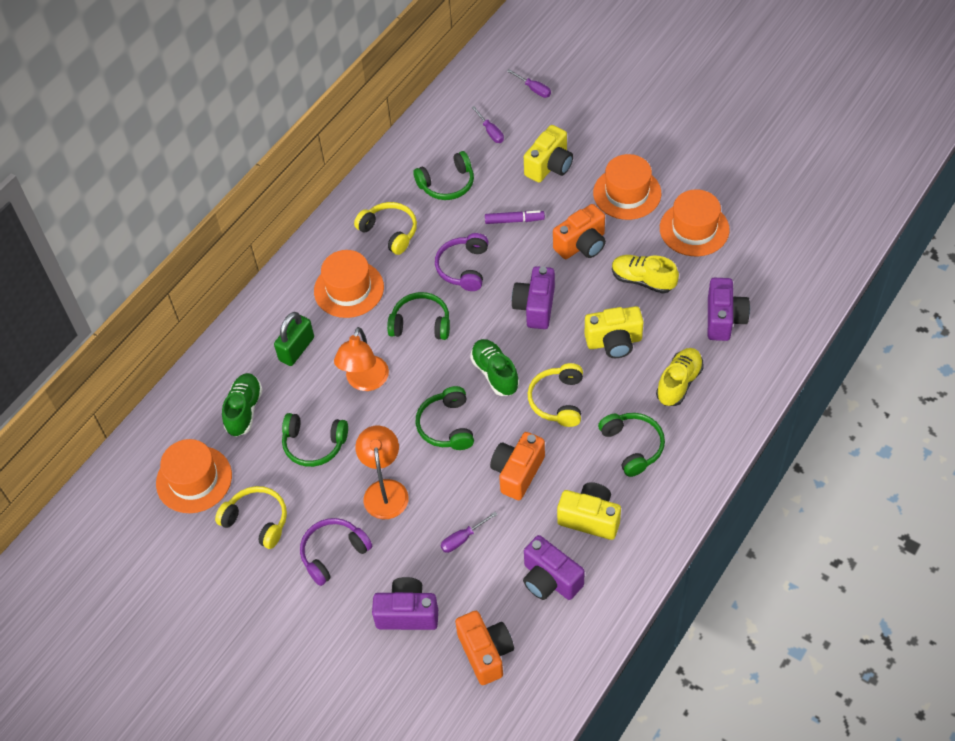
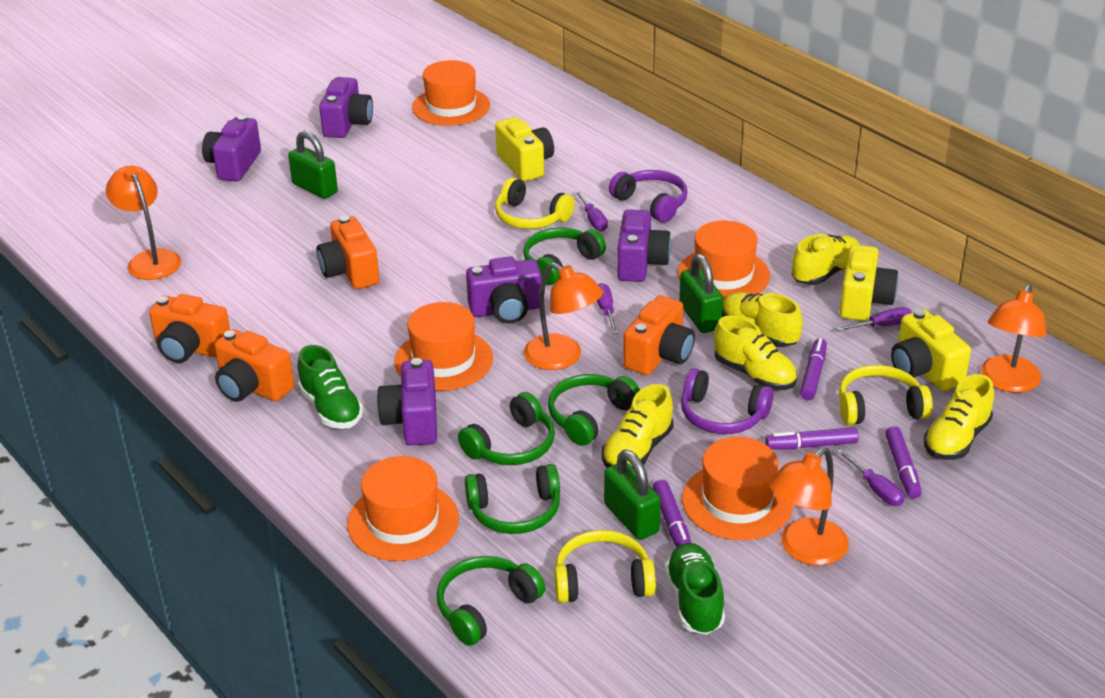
green padlock: 1 -> 3
orange camera: 3 -> 4
orange hat: 4 -> 5
orange lamp: 2 -> 4
purple camera: 4 -> 5
purple marker: 1 -> 4
purple screwdriver: 3 -> 4
yellow shoe: 2 -> 5

